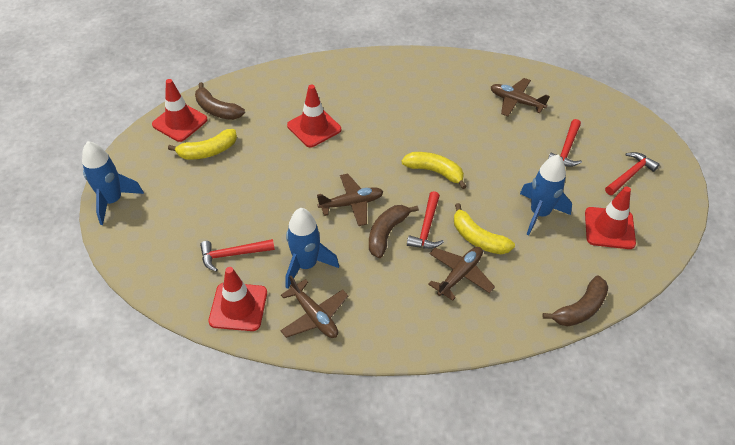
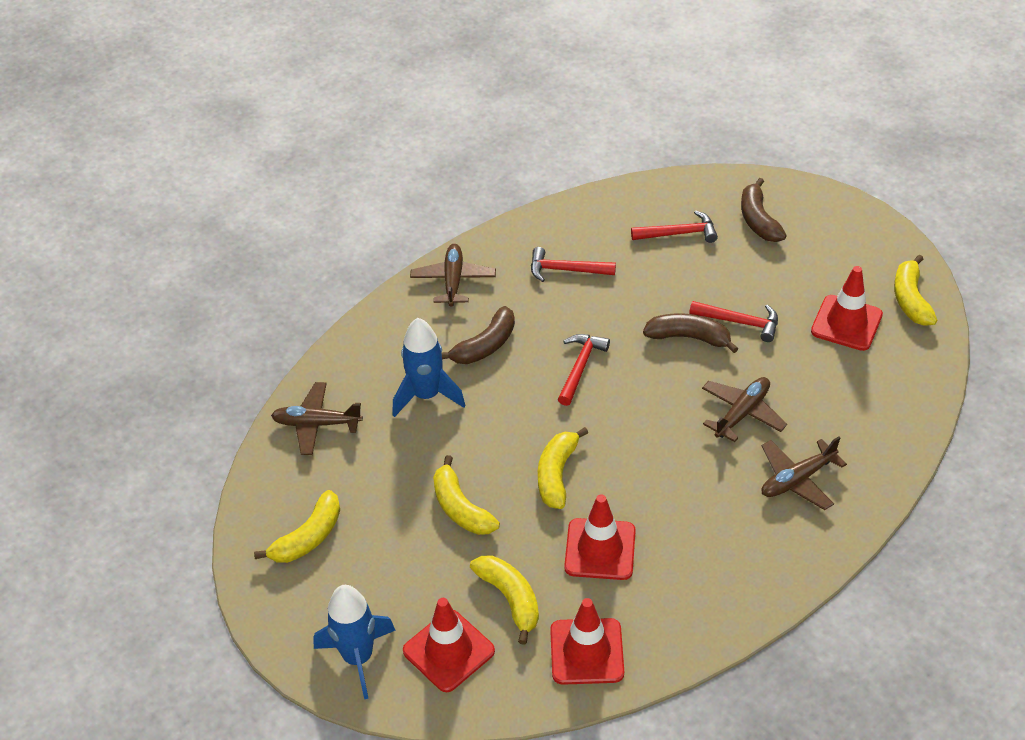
blue rocket: 3 -> 2
yellow banana: 3 -> 5

